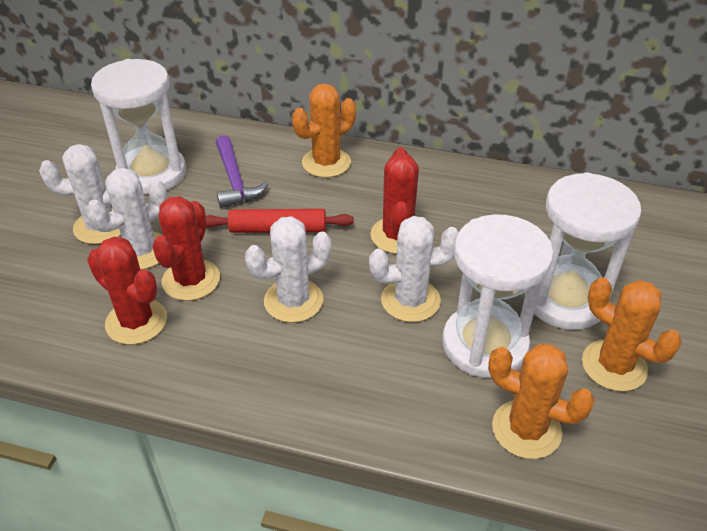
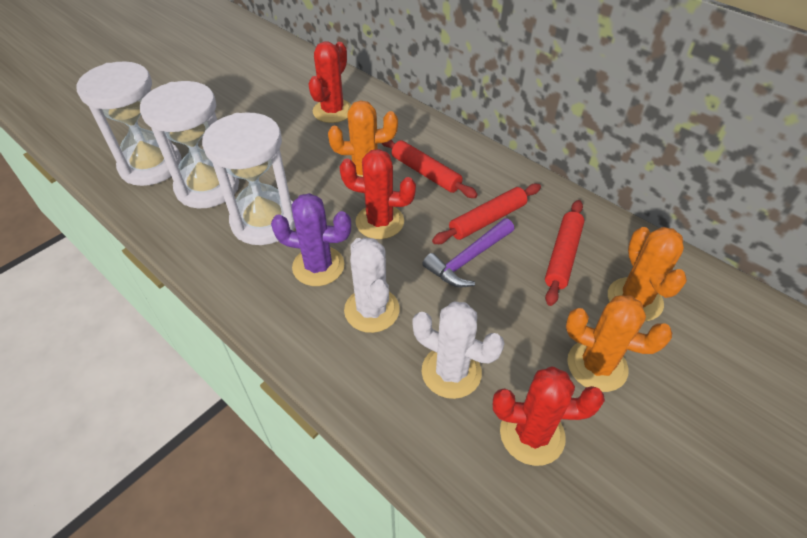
purple cactus: 0 -> 1
red rolling pin: 1 -> 3
white cactus: 4 -> 2

